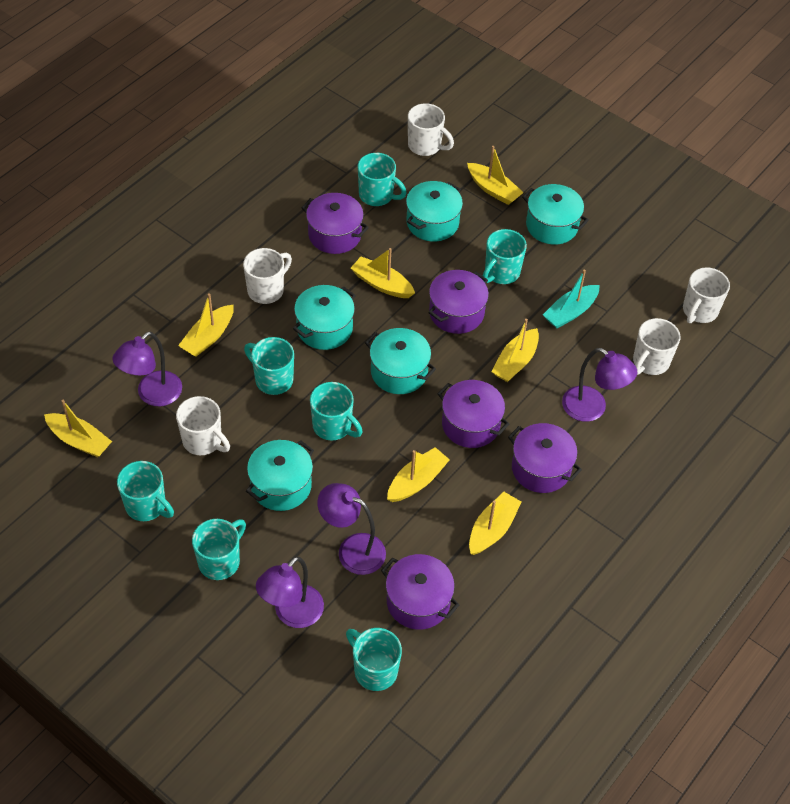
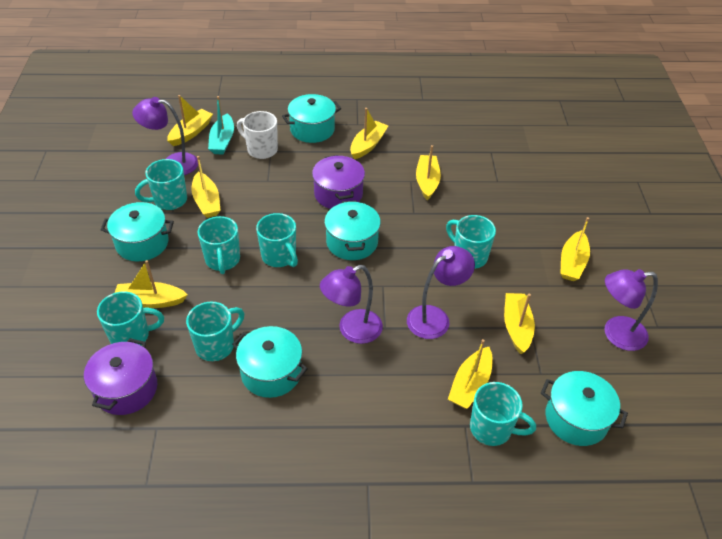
purple pot: 5 -> 2
white mug: 5 -> 1
yellow boat: 7 -> 8

